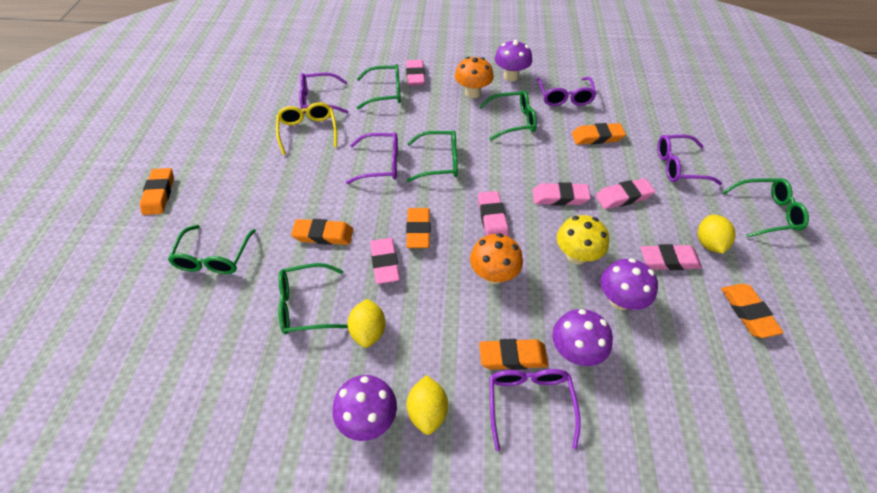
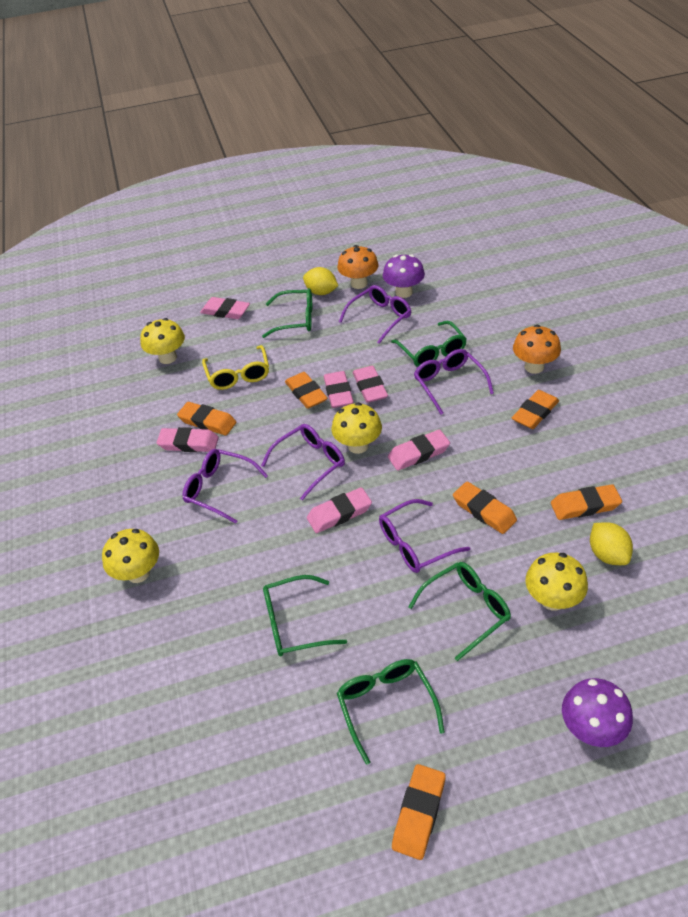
green glasses: 6 -> 5
purple mushroom: 4 -> 2
yellow lemon: 3 -> 2
yellow mushroom: 1 -> 4

